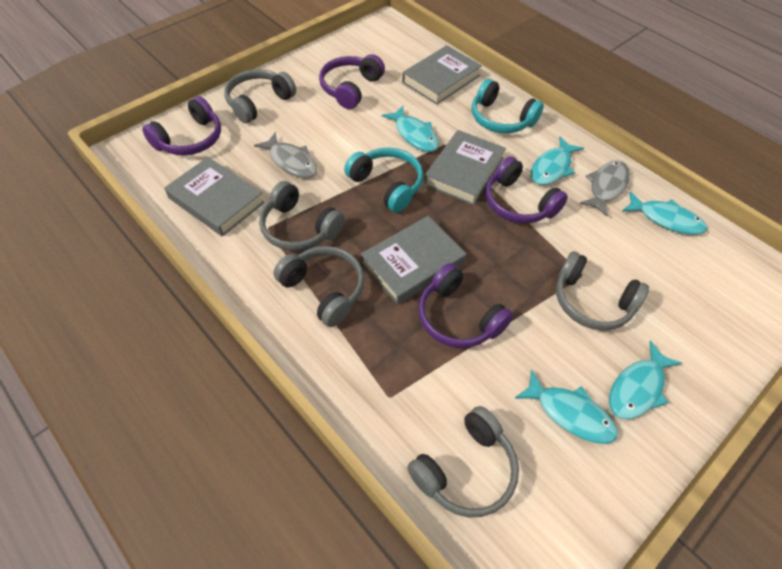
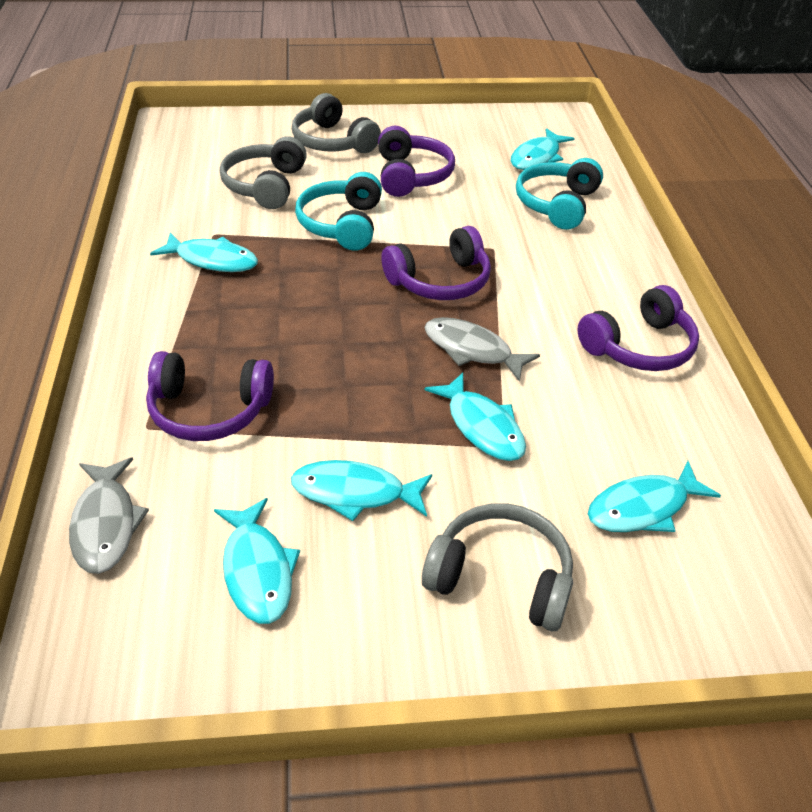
grey book: 4 -> 0
grey headphones: 5 -> 3
turquoise fish: 5 -> 6

